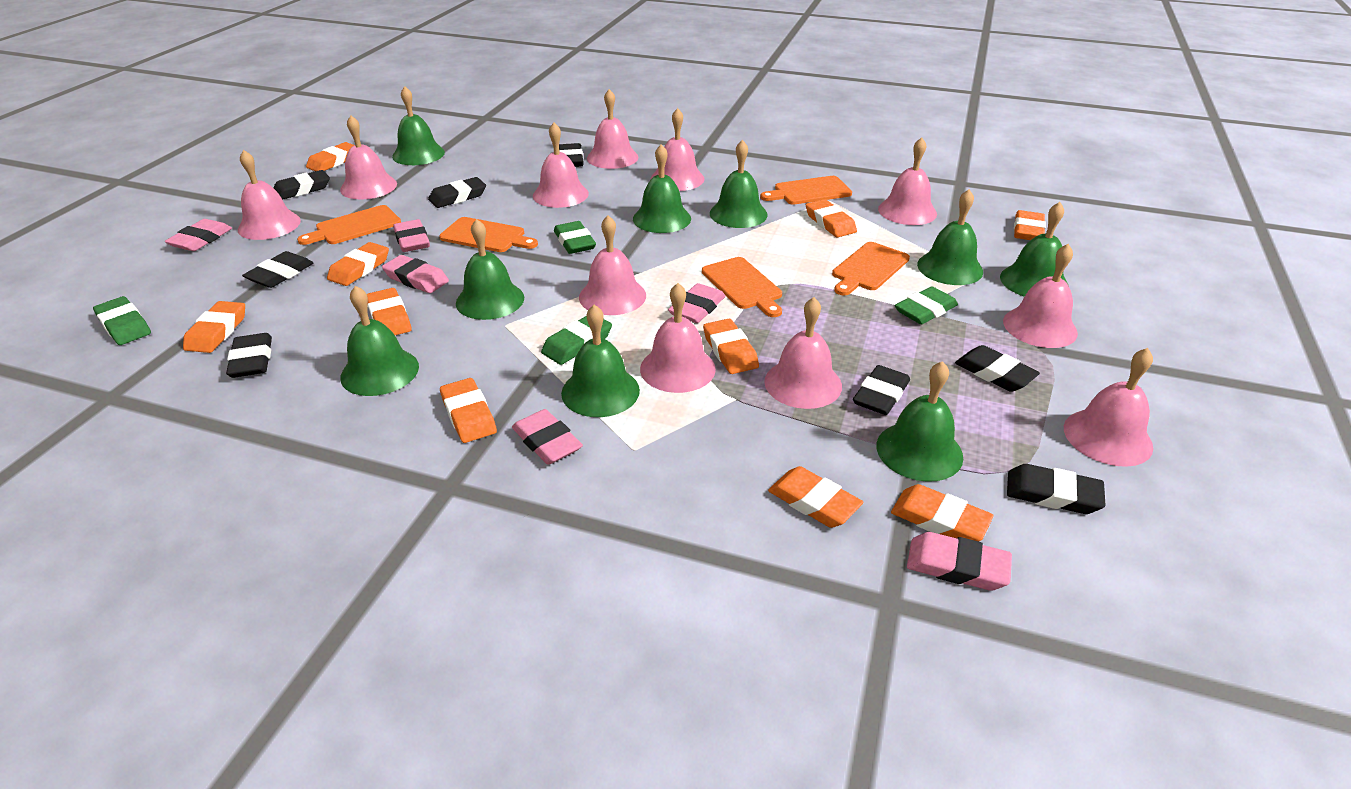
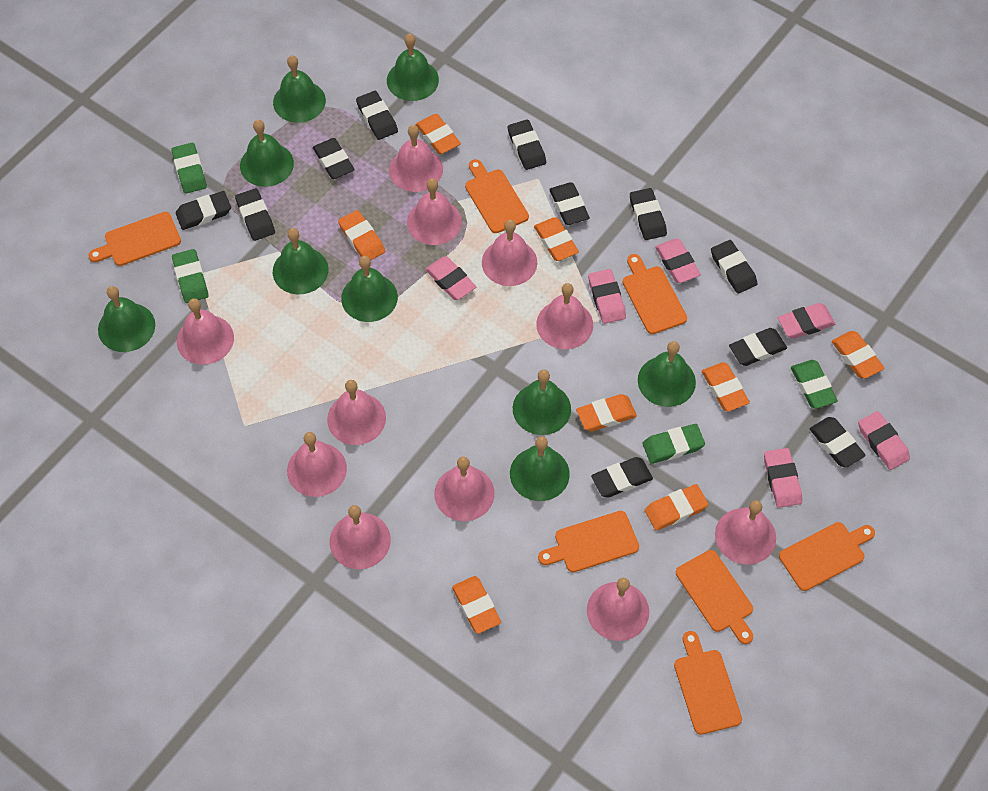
black eraser: 8 -> 11
orange cutting board: 5 -> 7
orange eraser: 10 -> 8

